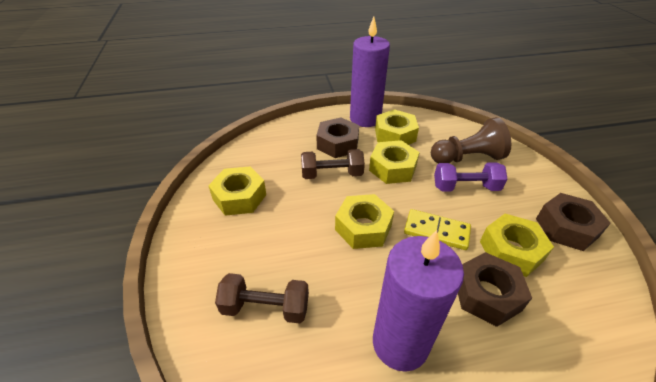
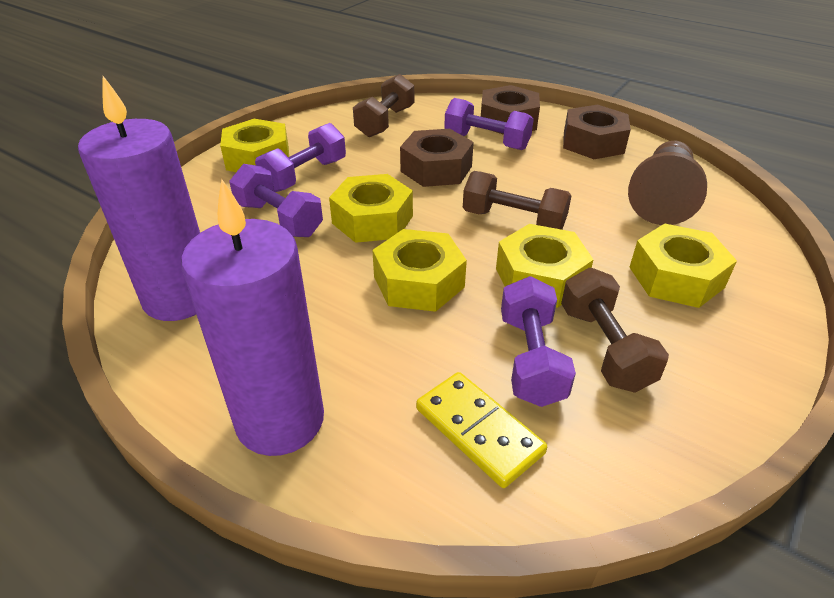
brown dumbbell: 2 -> 3
purple dumbbell: 1 -> 4

